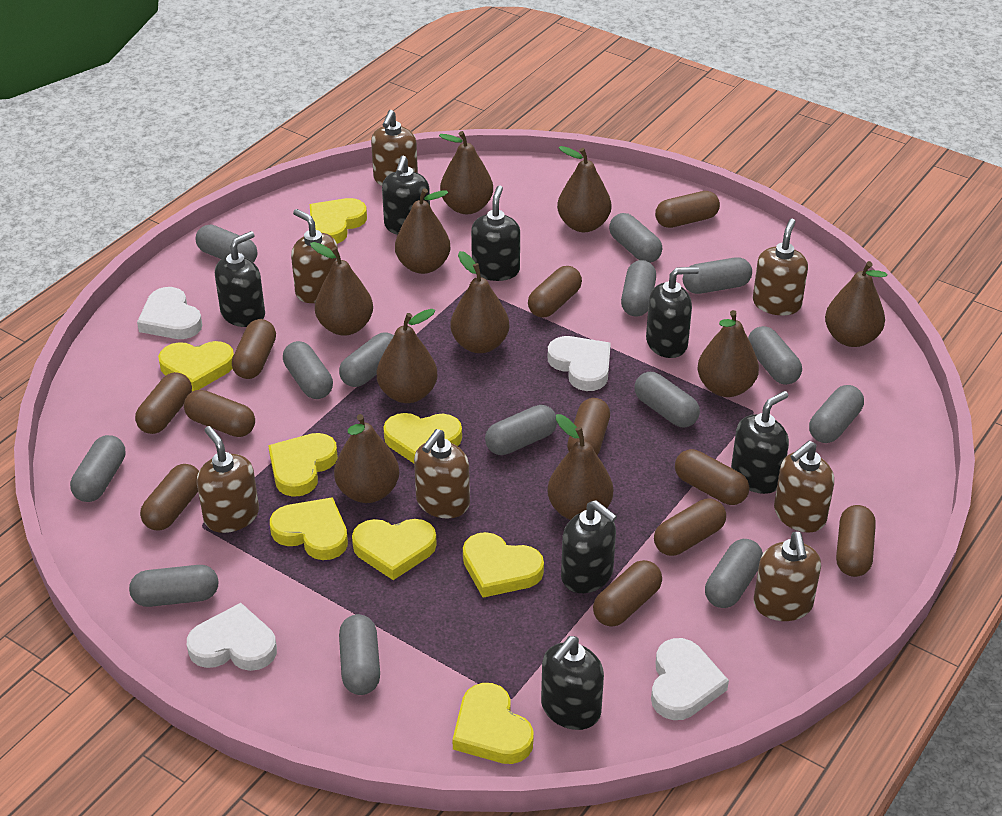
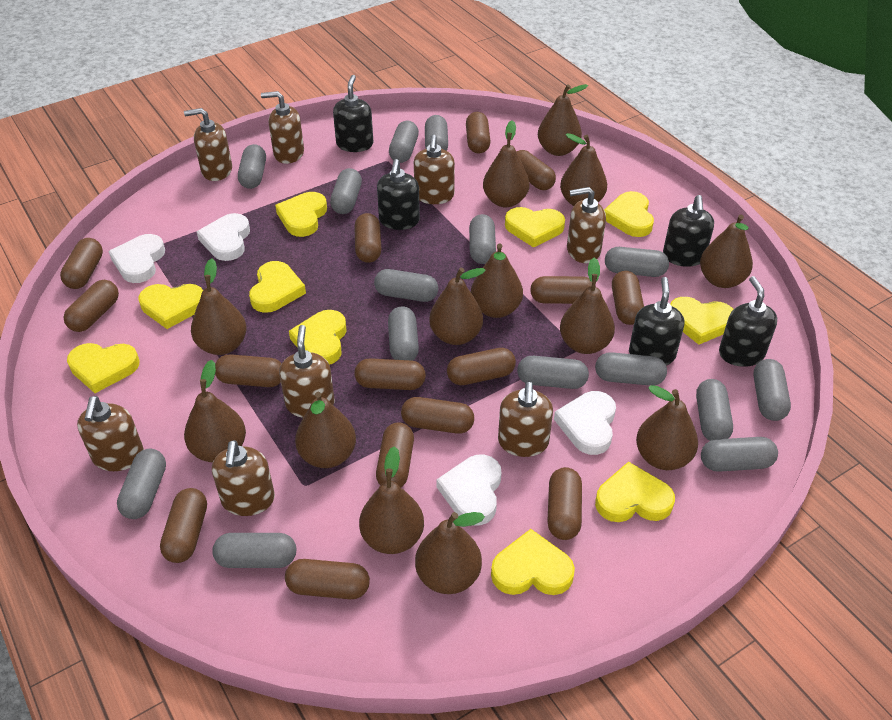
black soap dispenser: 7 -> 5
brown capsule: 11 -> 15
brown pear: 10 -> 13
brown soap dispenser: 7 -> 8
grey capsule: 14 -> 15
yellow heart: 8 -> 10

